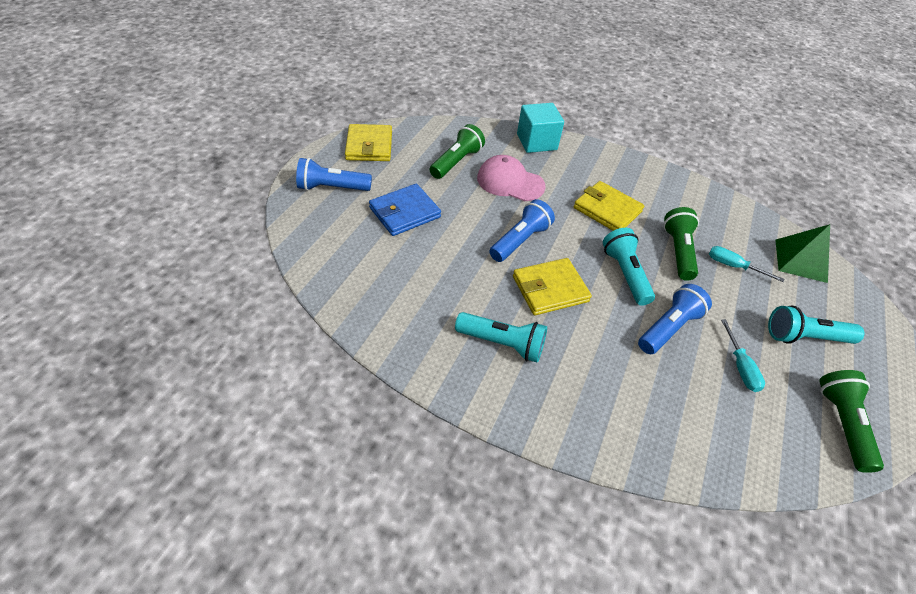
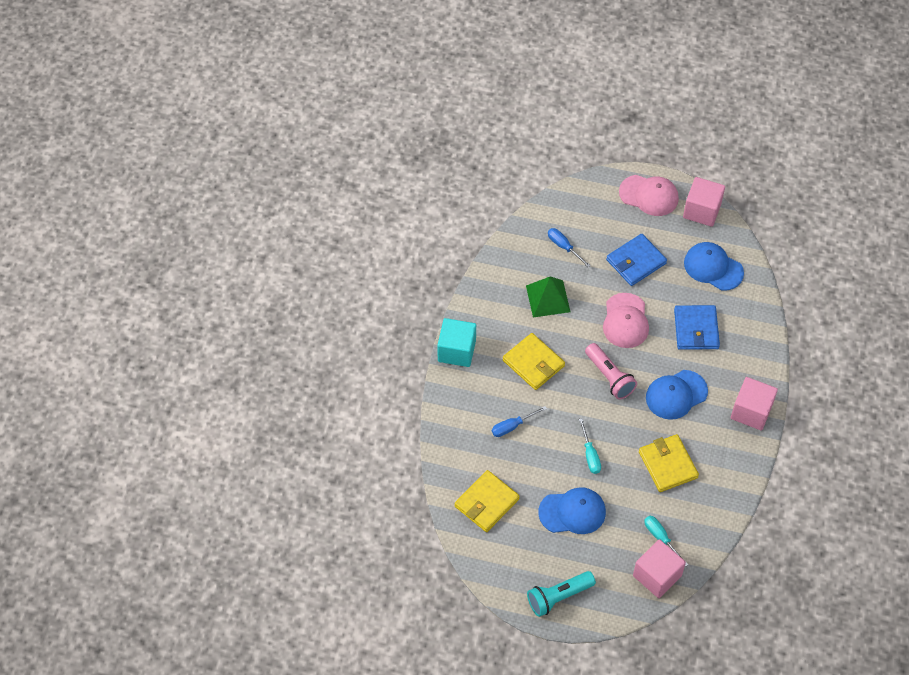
blue cap: 0 -> 3
blue flashlight: 3 -> 0
blue screwdriver: 0 -> 2
blue wallet: 1 -> 2
green flashlight: 3 -> 0
pink cap: 1 -> 2
pink cube: 0 -> 3
pink flashlight: 0 -> 1
turquoise flashlight: 3 -> 1

